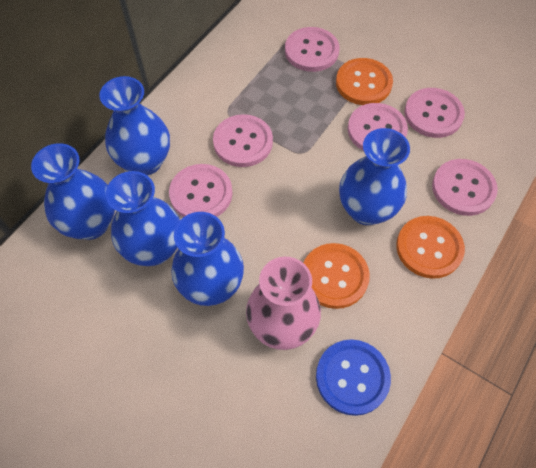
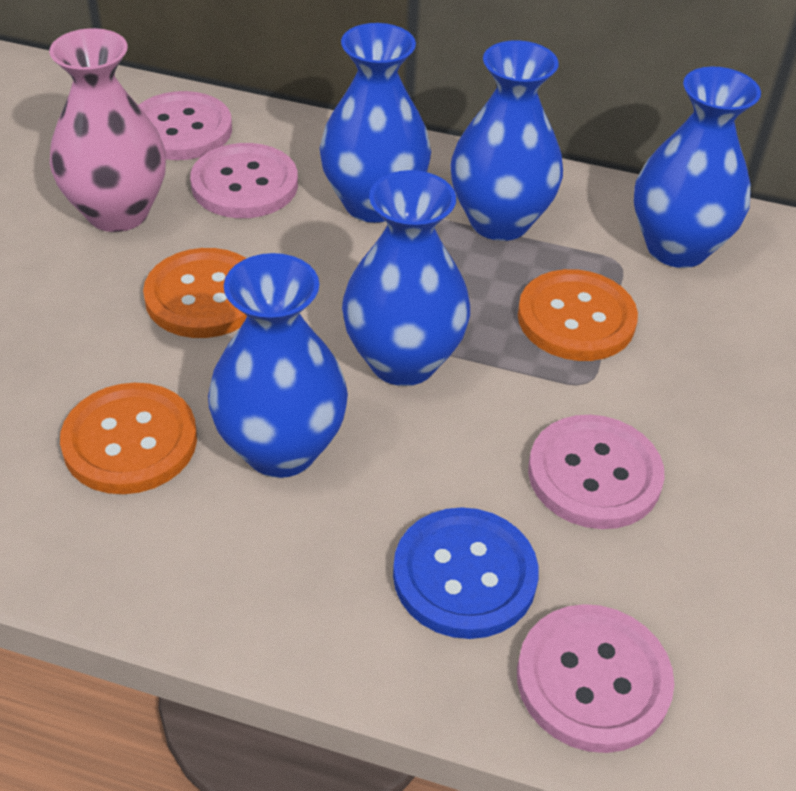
pink button: 6 -> 4

